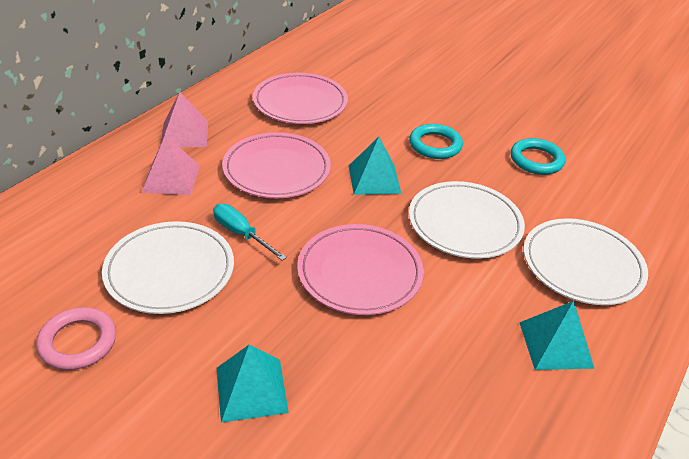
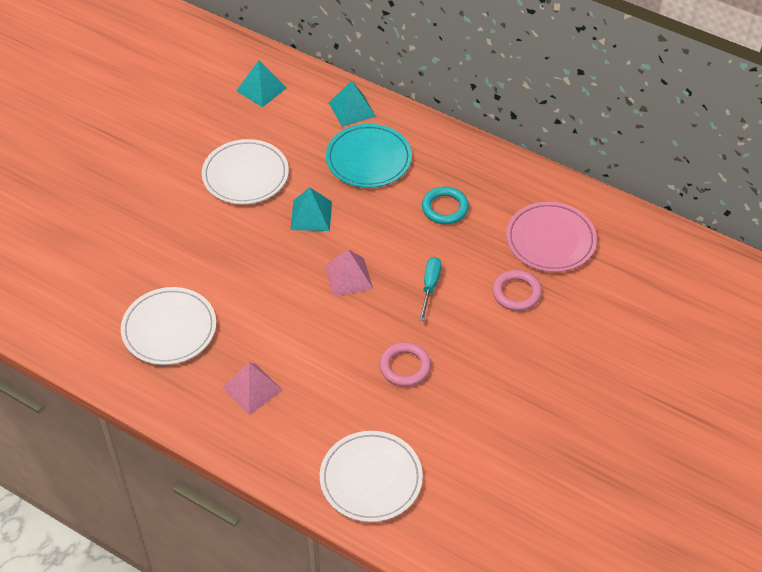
pink plate: 3 -> 1
pink ring: 1 -> 2
turquoise plate: 0 -> 1
turquoise ring: 2 -> 1

